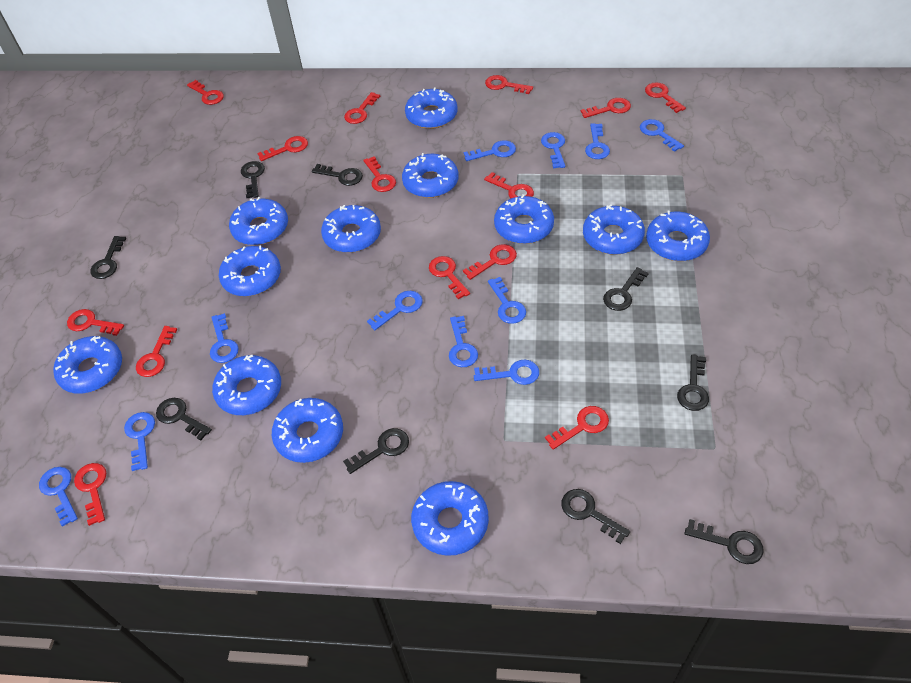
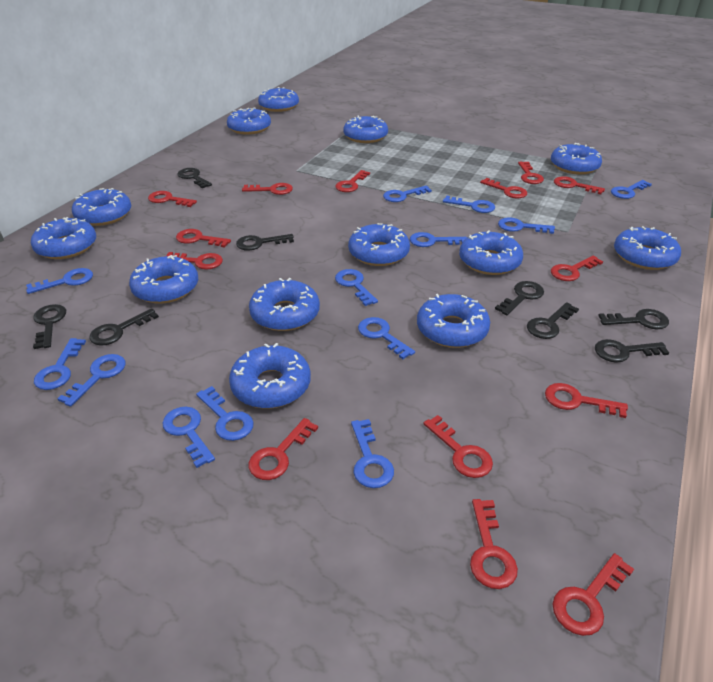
black key: 9 -> 8
blue donut: 12 -> 13
blue key: 11 -> 13

